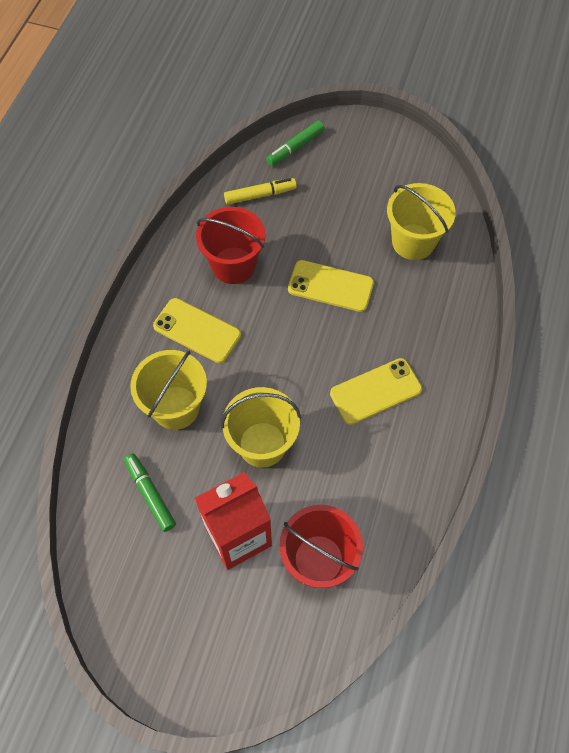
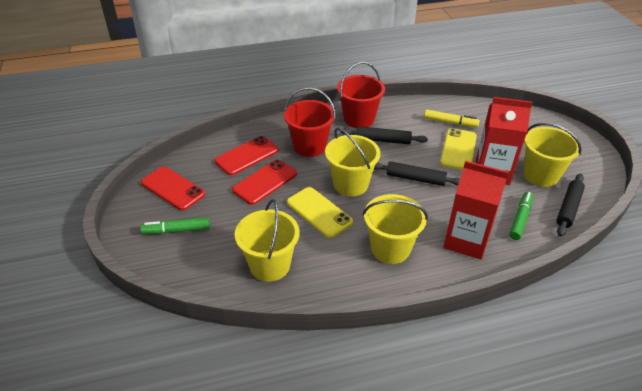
black rolling pin: 0 -> 3
red carton: 1 -> 2
red phone: 0 -> 3
yellow bucket: 3 -> 4
yellow phone: 3 -> 2

